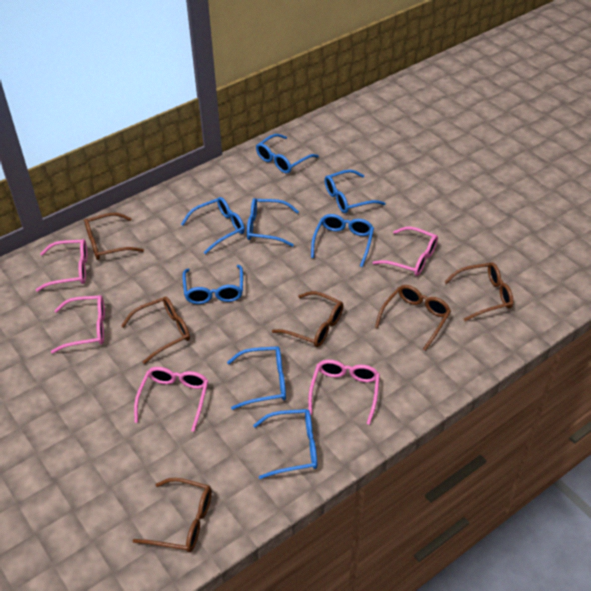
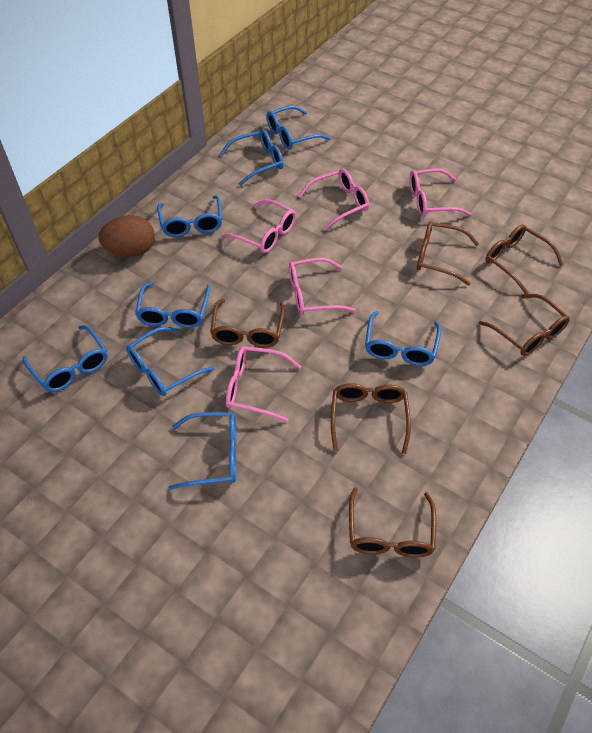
brown egg: 0 -> 1

